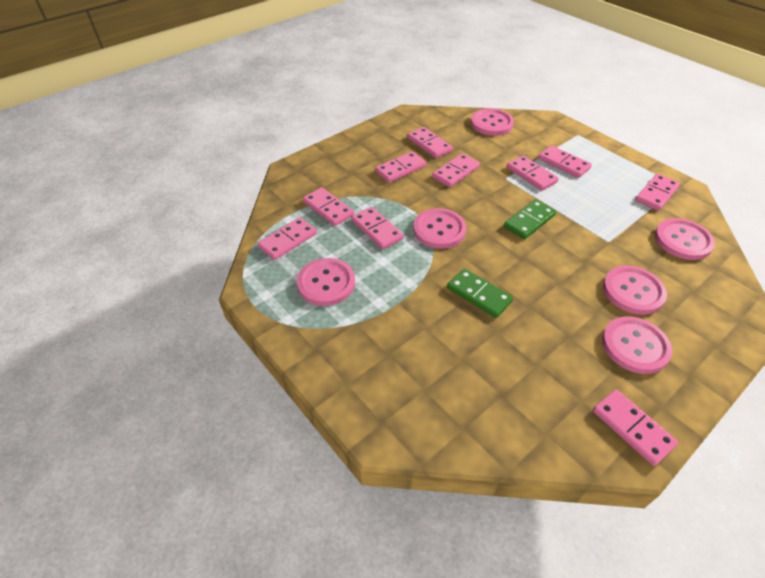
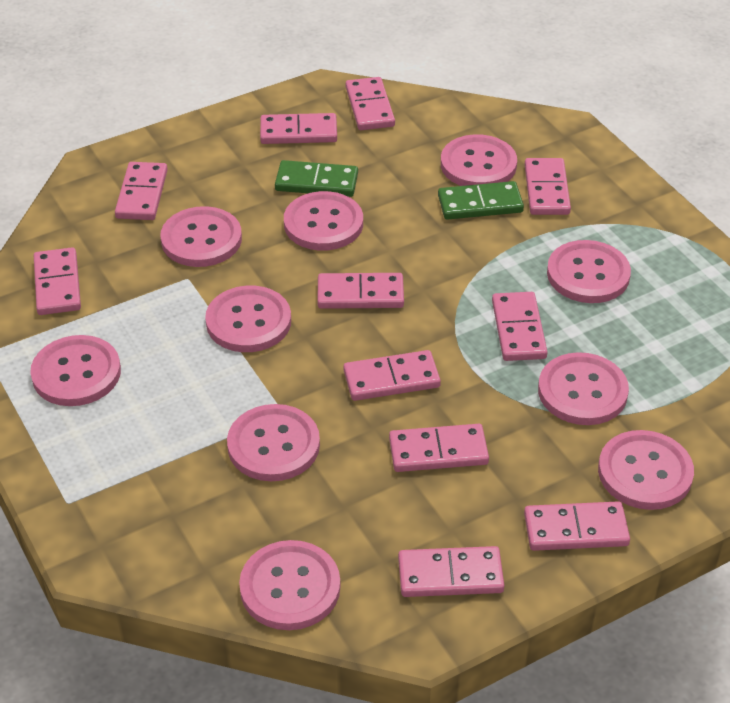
pink button: 6 -> 10
pink domino: 10 -> 11

